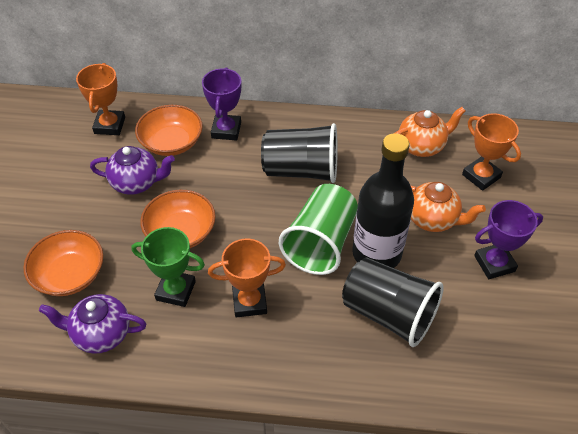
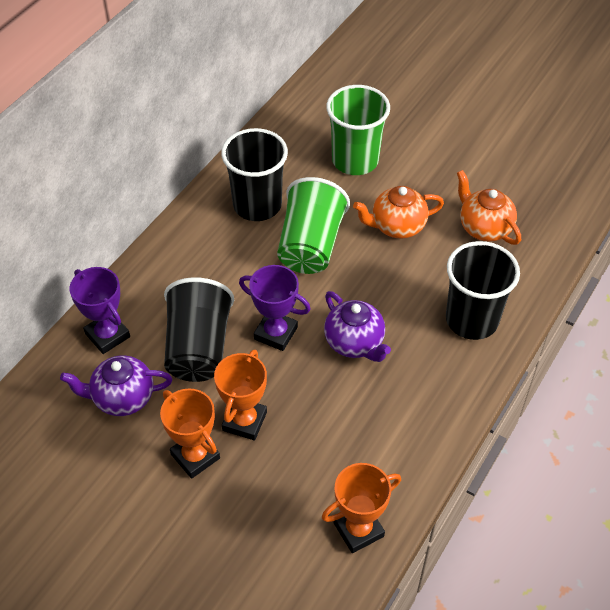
black bottle: 1 -> 0
black cup: 2 -> 3
green cup: 1 -> 2
green trophy: 1 -> 0
orange bowl: 3 -> 0

